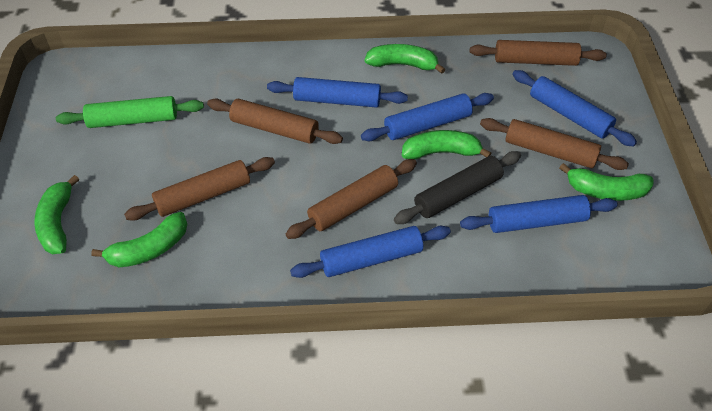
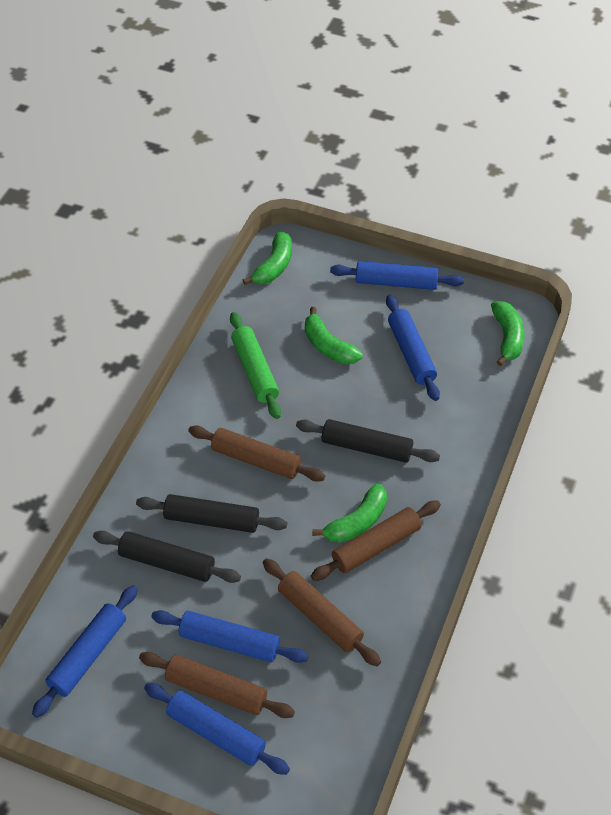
black rolling pin: 1 -> 3
brown rolling pin: 5 -> 4
green banana: 5 -> 4

